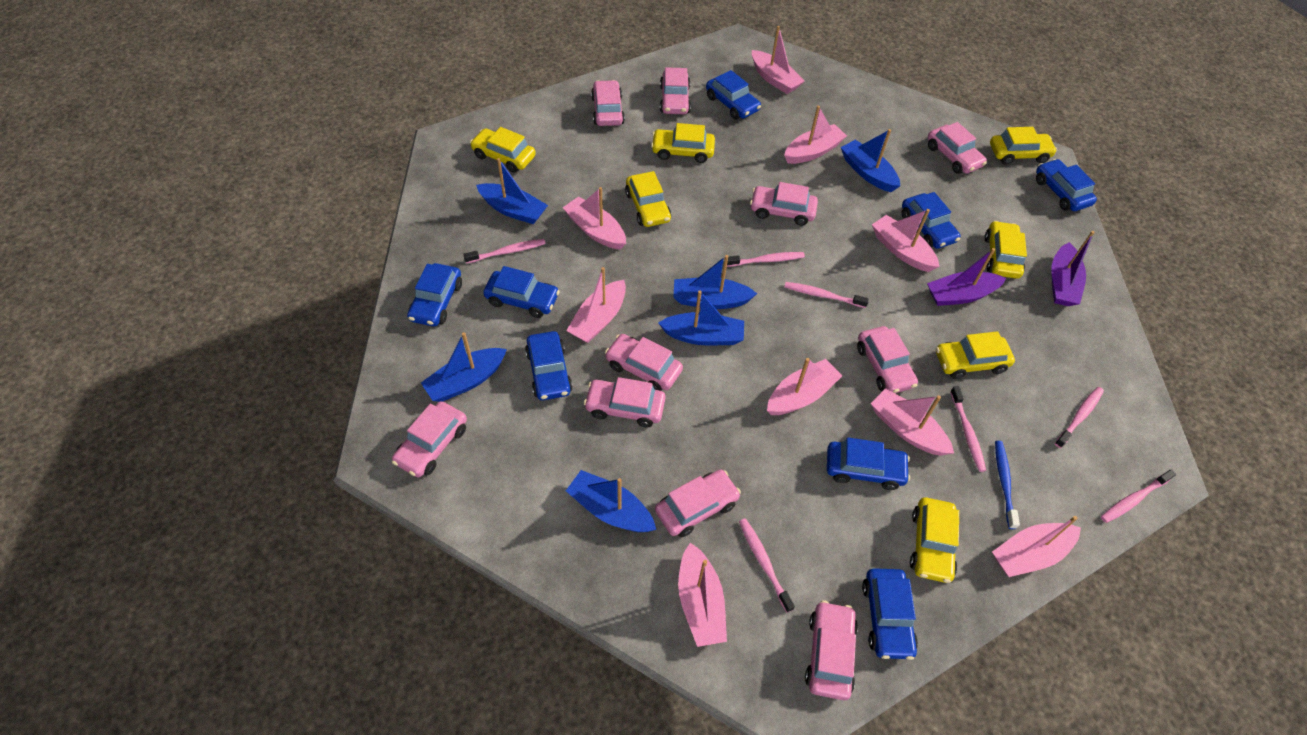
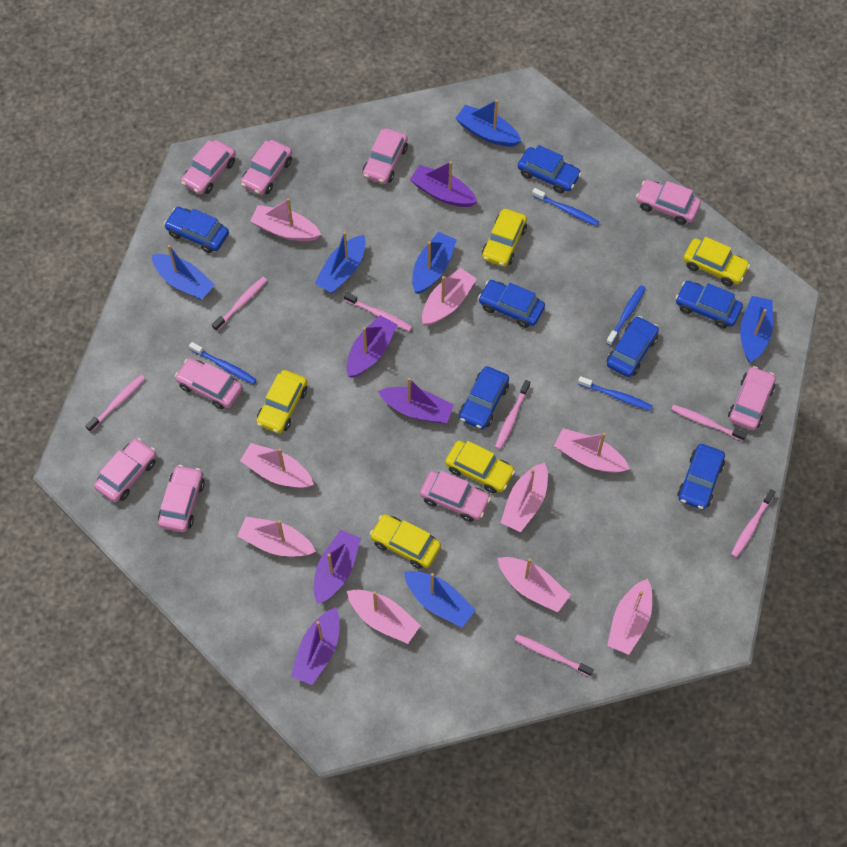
blue car: 8 -> 7
blue toothbrush: 1 -> 4
pink car: 10 -> 9
purple boat: 2 -> 5
yellow car: 7 -> 5

